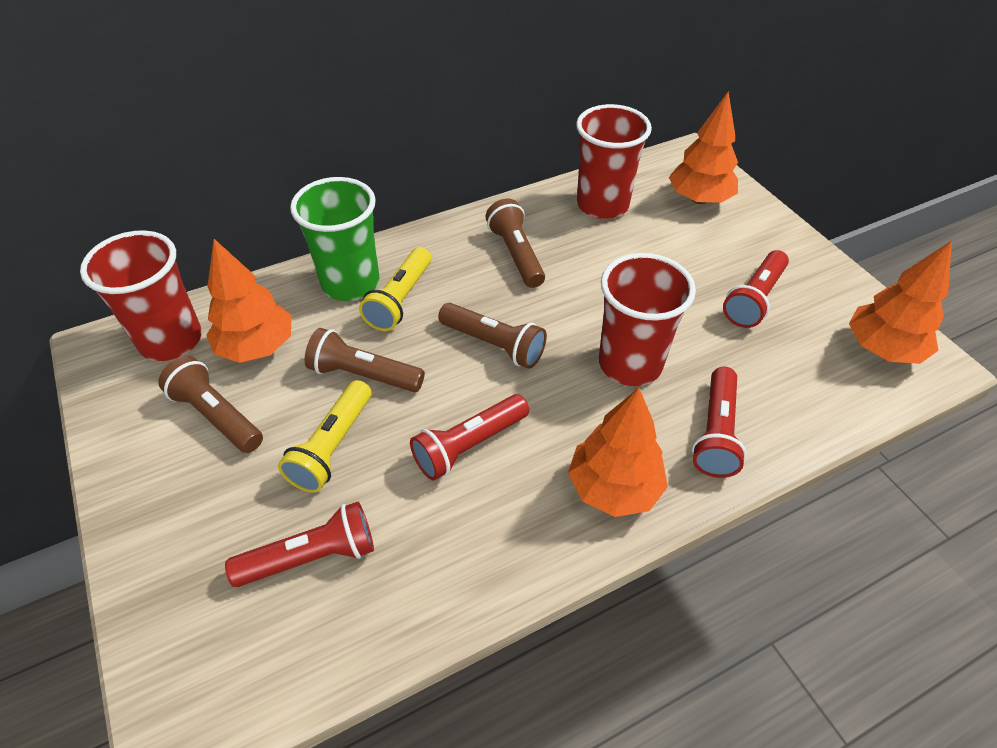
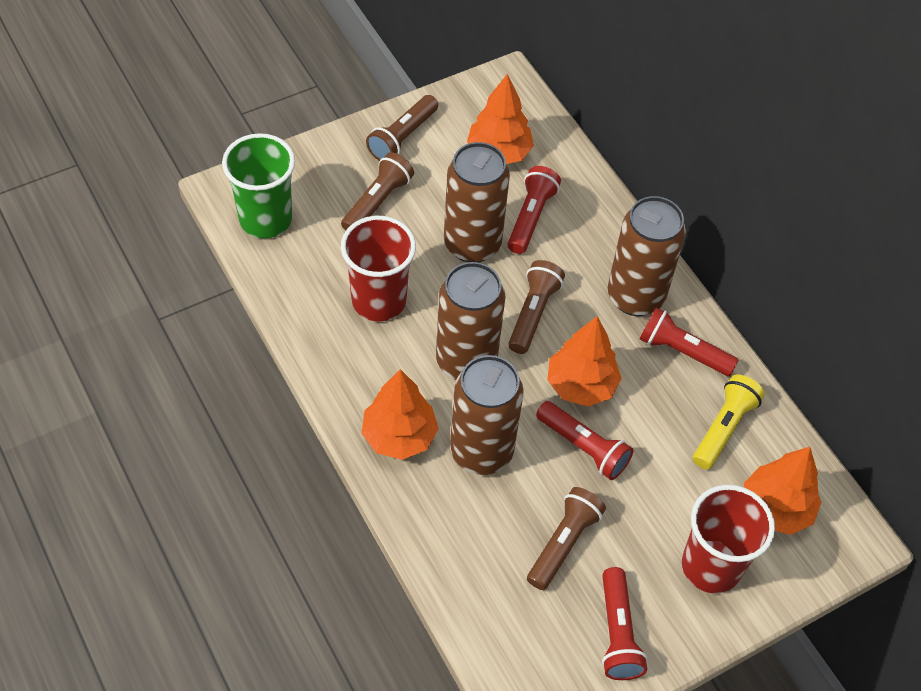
brown can: 0 -> 4
red cup: 3 -> 2
yellow flashlight: 2 -> 1

